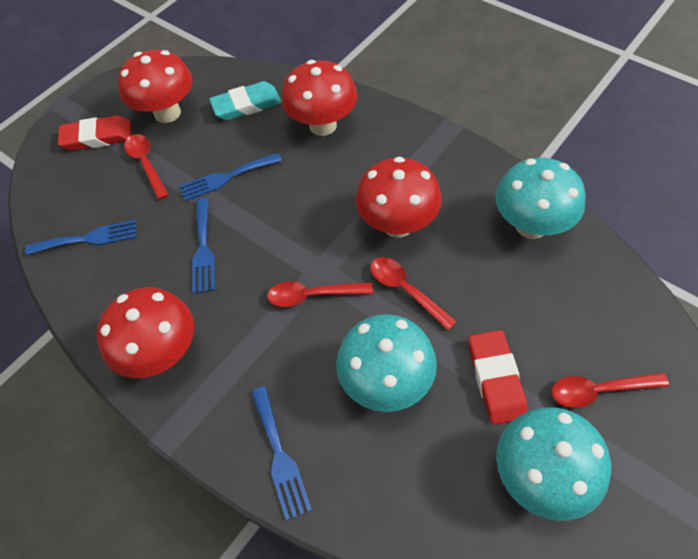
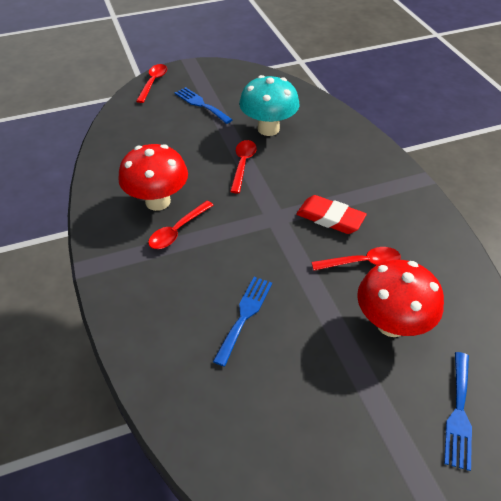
blue fork: 4 -> 3
red eraser: 2 -> 1
red mushroom: 4 -> 2
turquoise eraser: 1 -> 0
turquoise mushroom: 3 -> 1

